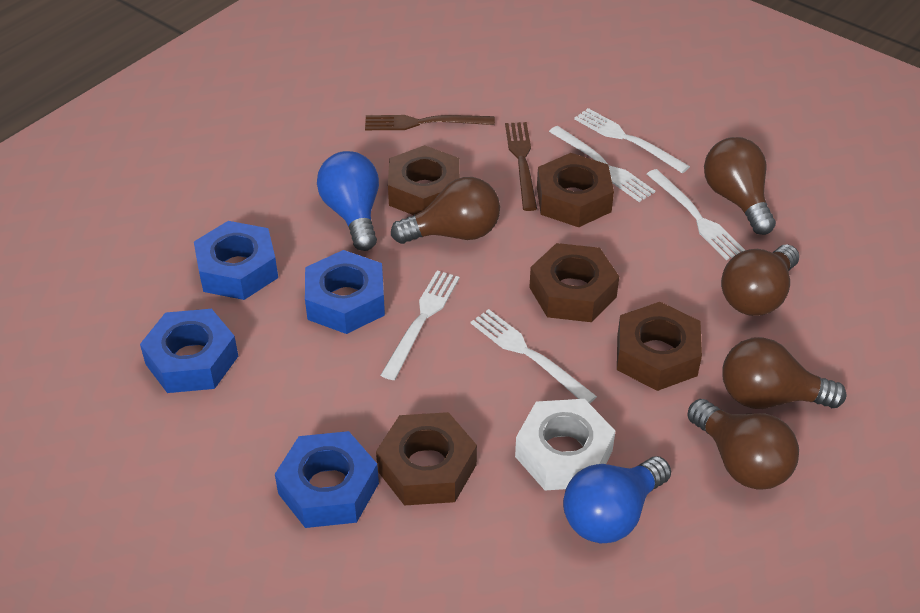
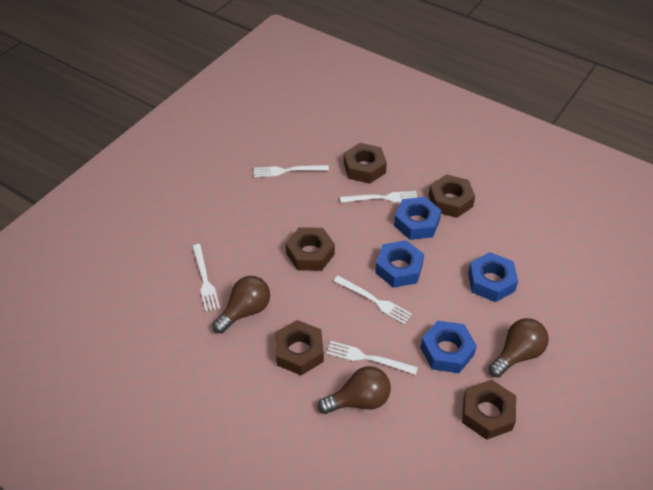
blue light bulb: 2 -> 0
brown fork: 2 -> 0
brown light bulb: 5 -> 3
white nut: 1 -> 0

